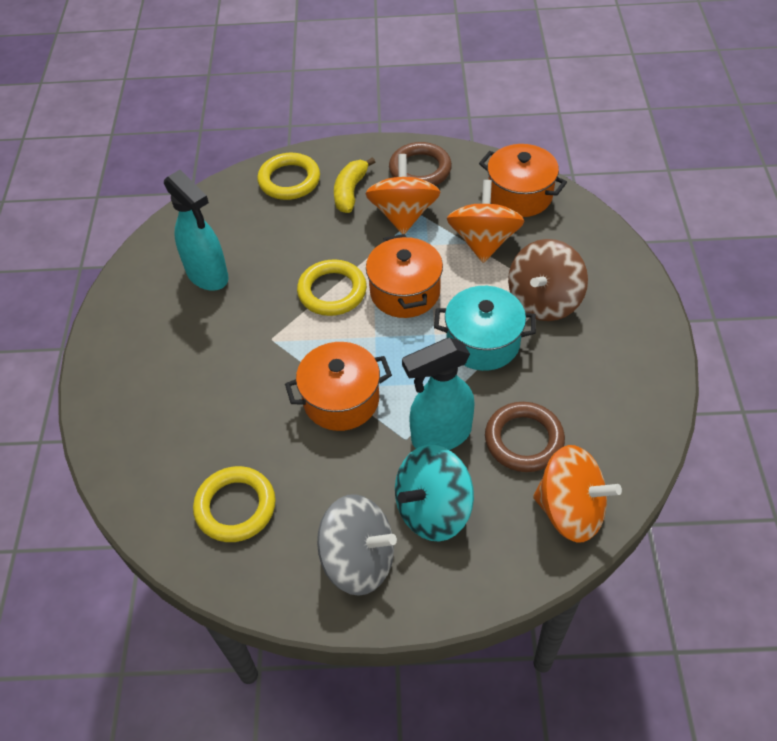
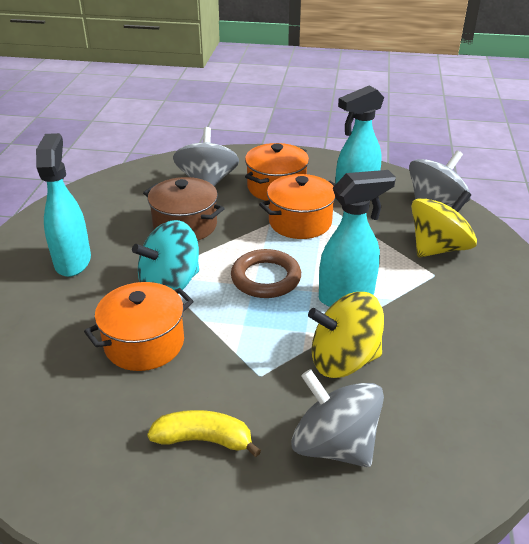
brown pot: 0 -> 1
brown ring: 2 -> 1
brown spinning top: 1 -> 0
grey spinning top: 1 -> 3
orange spinning top: 3 -> 0
turquoise pot: 1 -> 0
turquoise spray bottle: 2 -> 3
yellow ring: 3 -> 0
yellow spinning top: 0 -> 2

